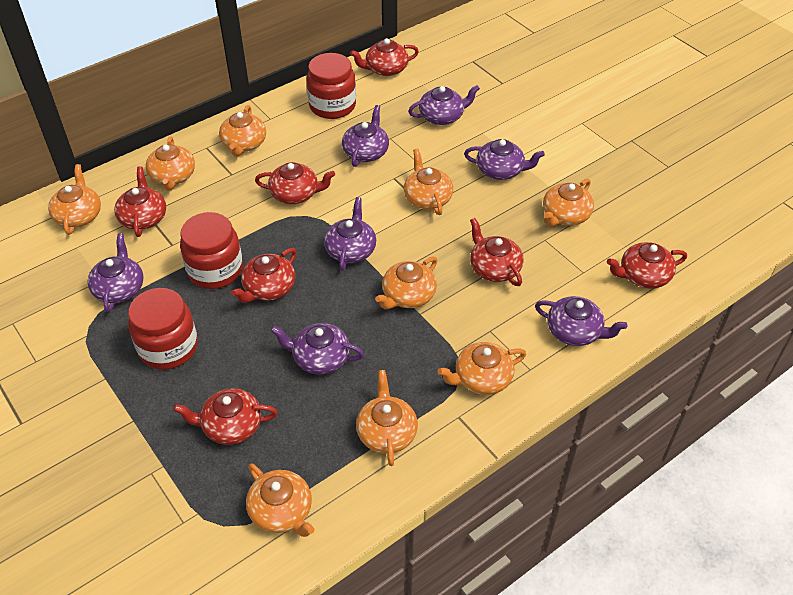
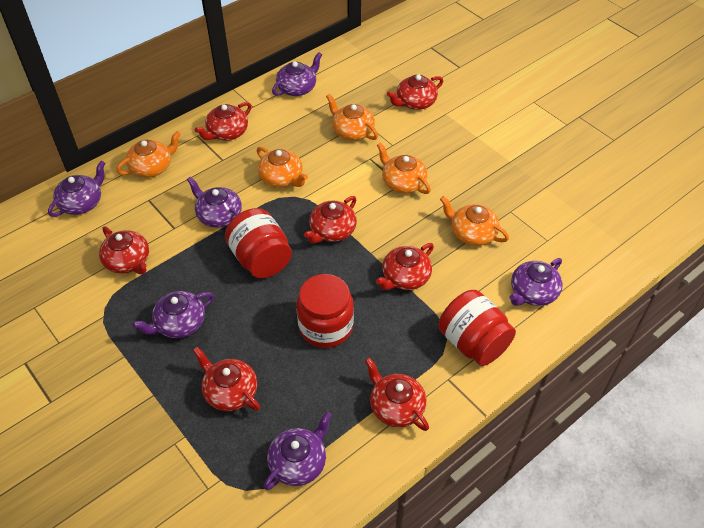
orange teapot: 9 -> 5
purple teapot: 7 -> 6

